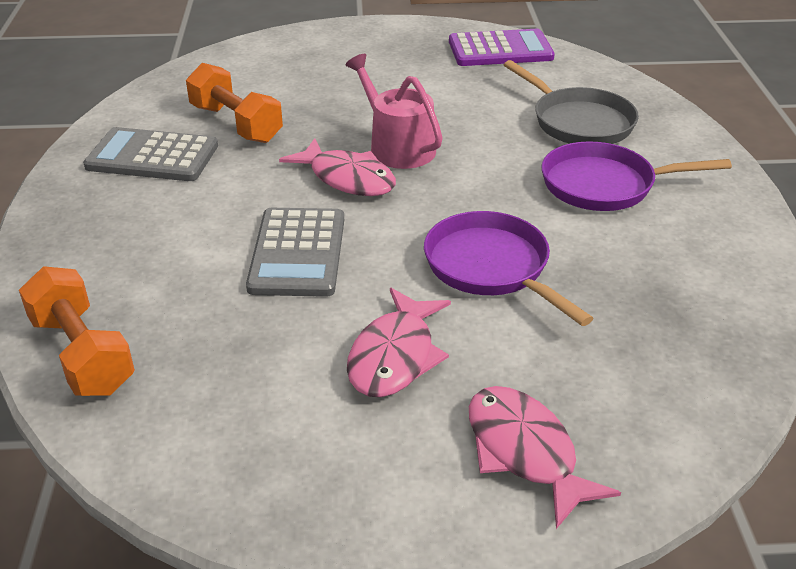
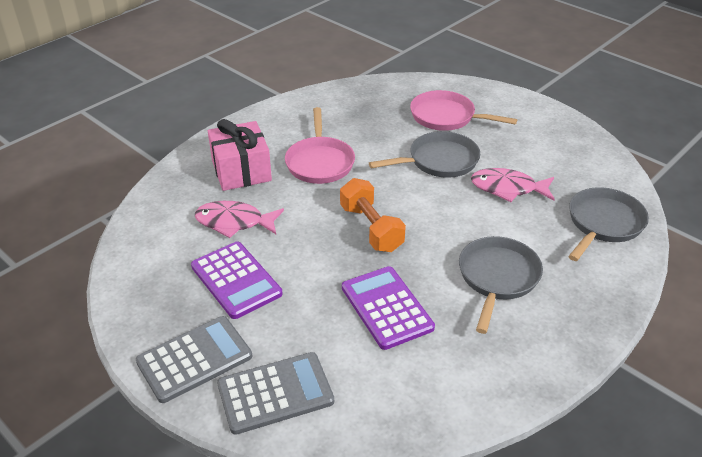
grey pan: 1 -> 3
orange dumbbell: 2 -> 1
pink fish: 3 -> 2
pink gift: 0 -> 1
pink pan: 0 -> 2
pink watering can: 1 -> 0
purple calculator: 1 -> 2
purple pan: 2 -> 0

